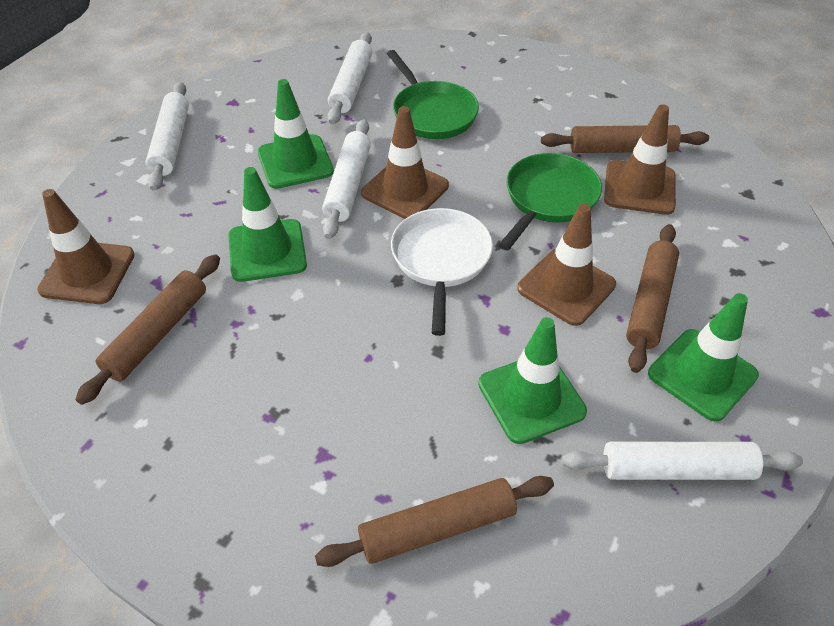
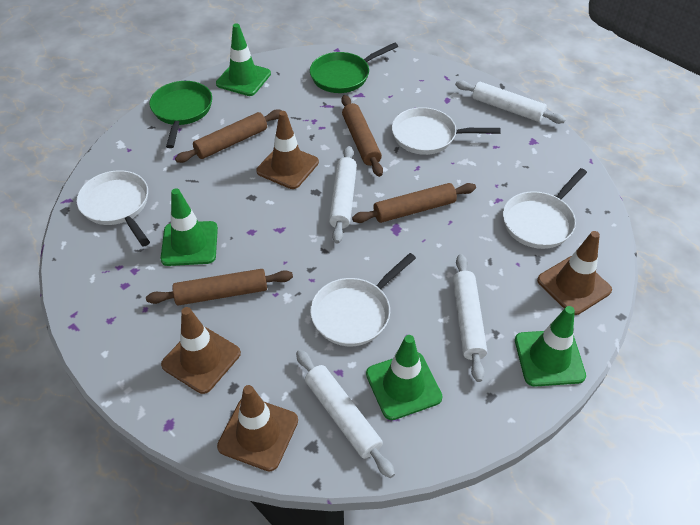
white pan: 1 -> 4

